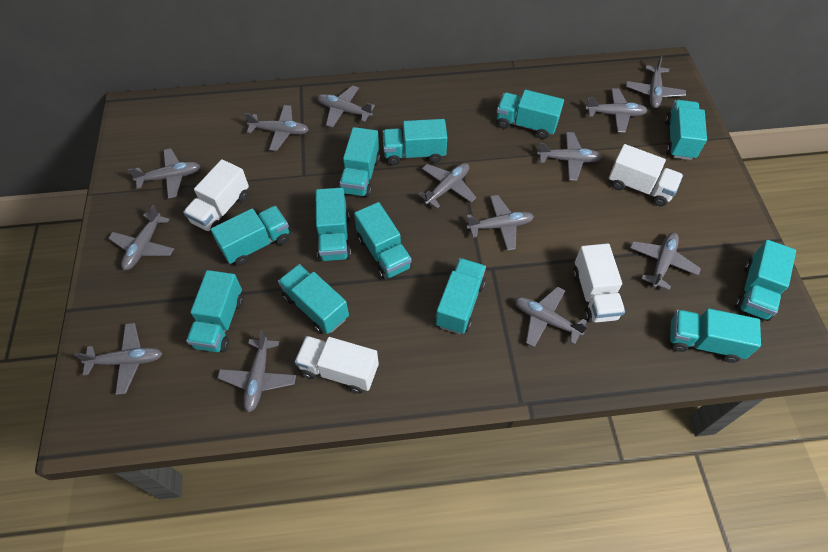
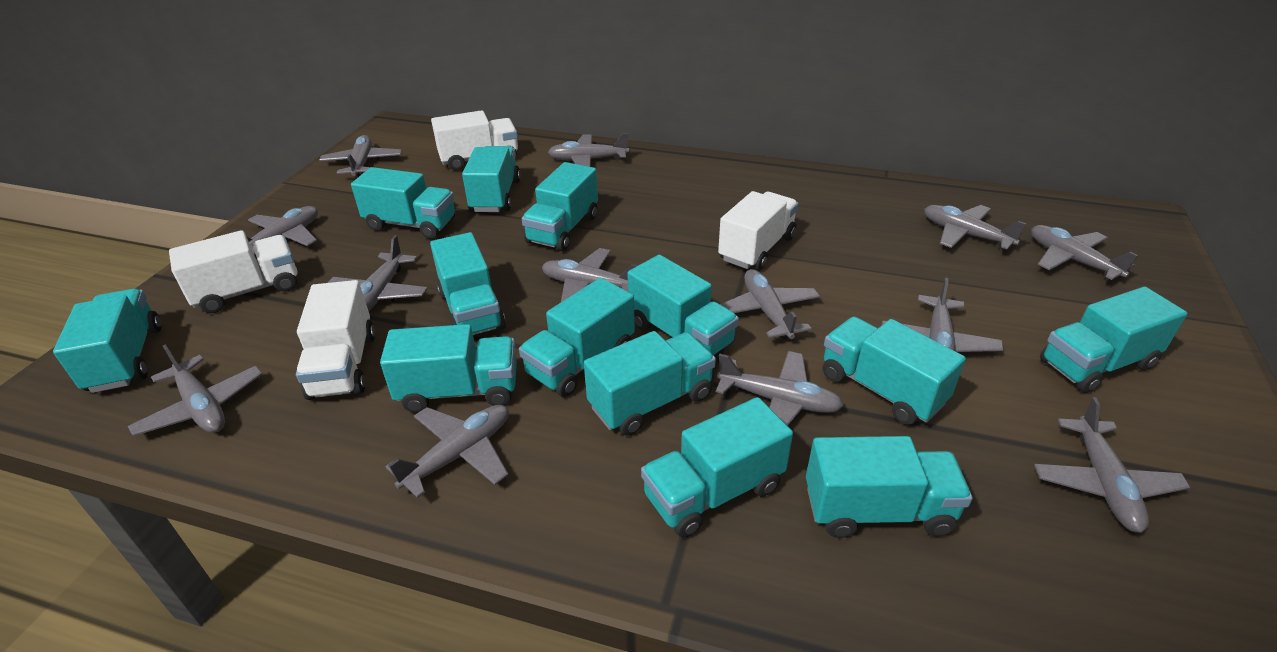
turquoise truck: 12 -> 13

